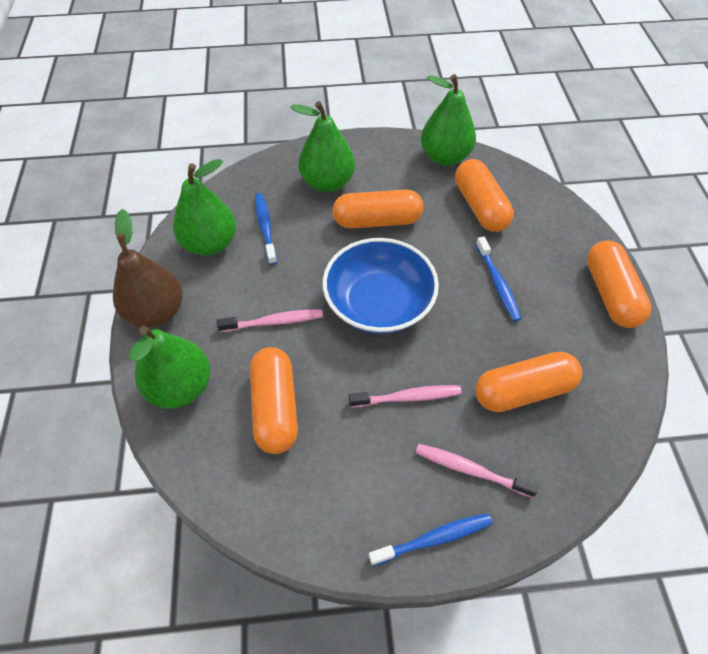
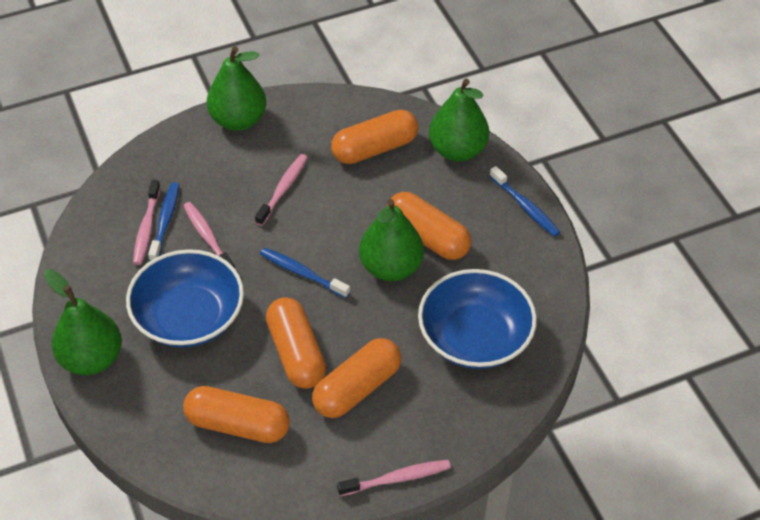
blue bowl: 1 -> 2
brown pear: 1 -> 0
pink toothbrush: 3 -> 4

